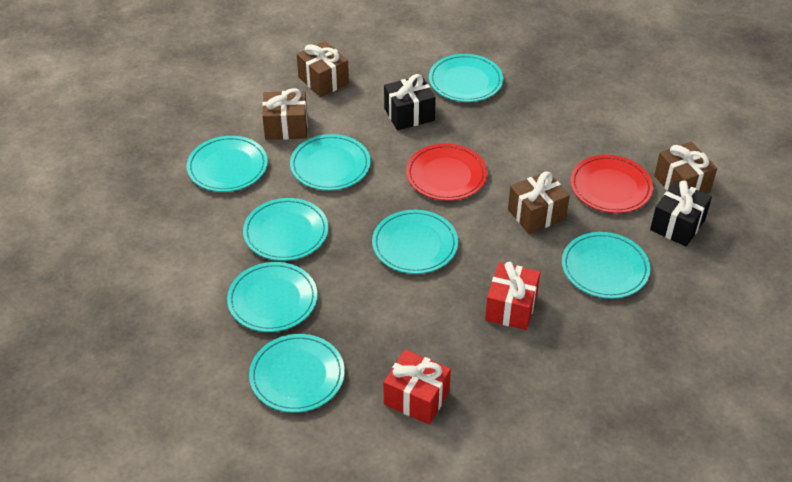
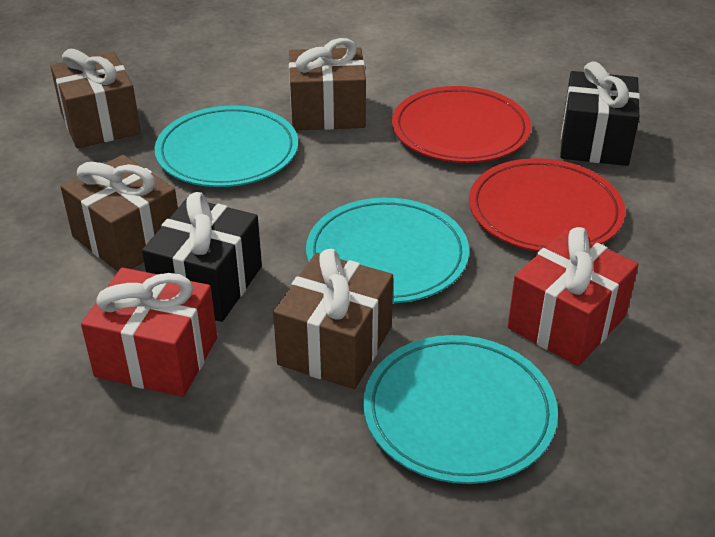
turquoise plate: 8 -> 3

